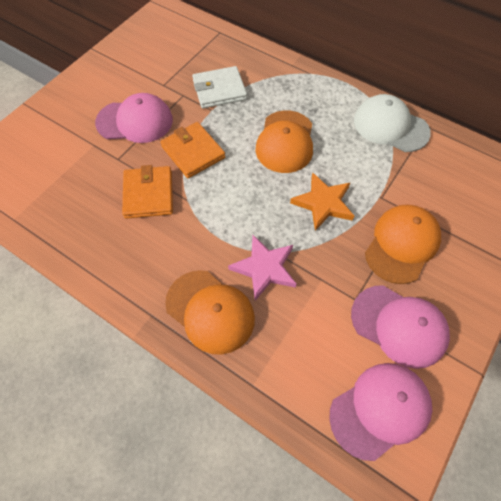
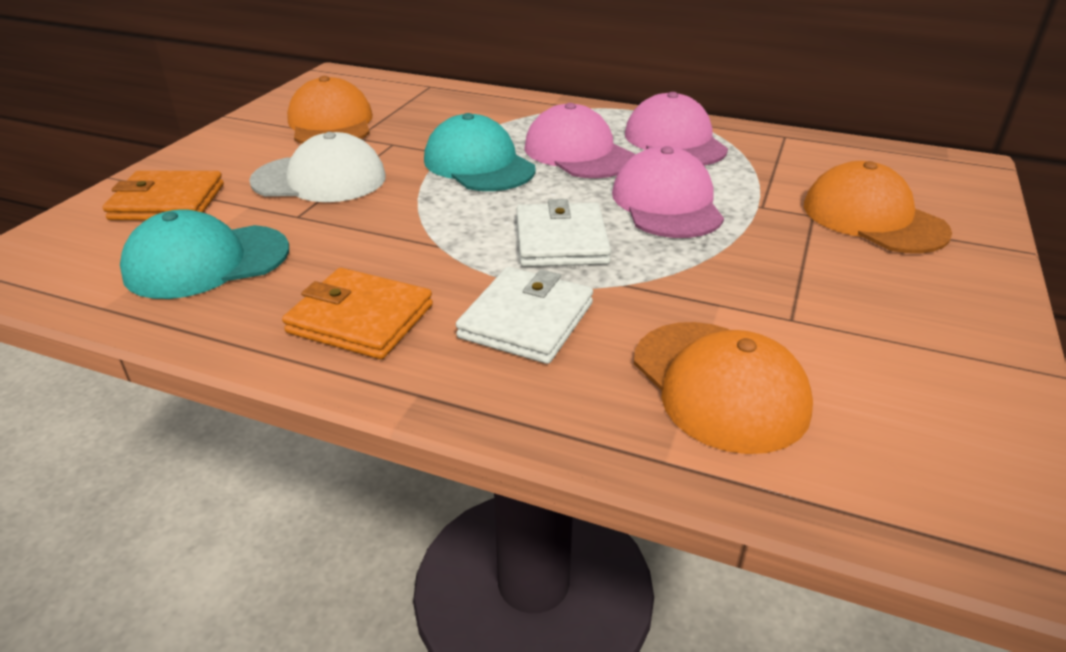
orange star: 1 -> 0
pink star: 1 -> 0
turquoise cap: 0 -> 2
white wallet: 1 -> 2

